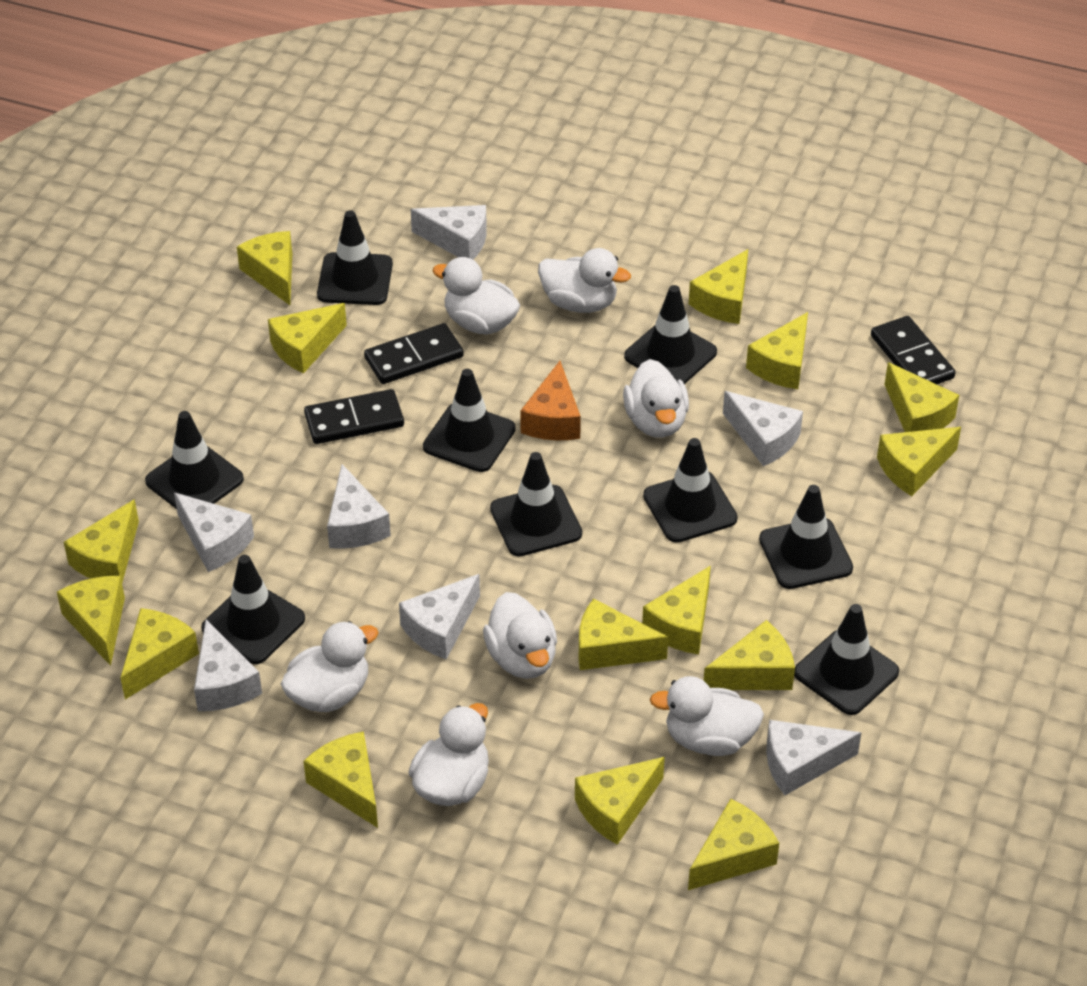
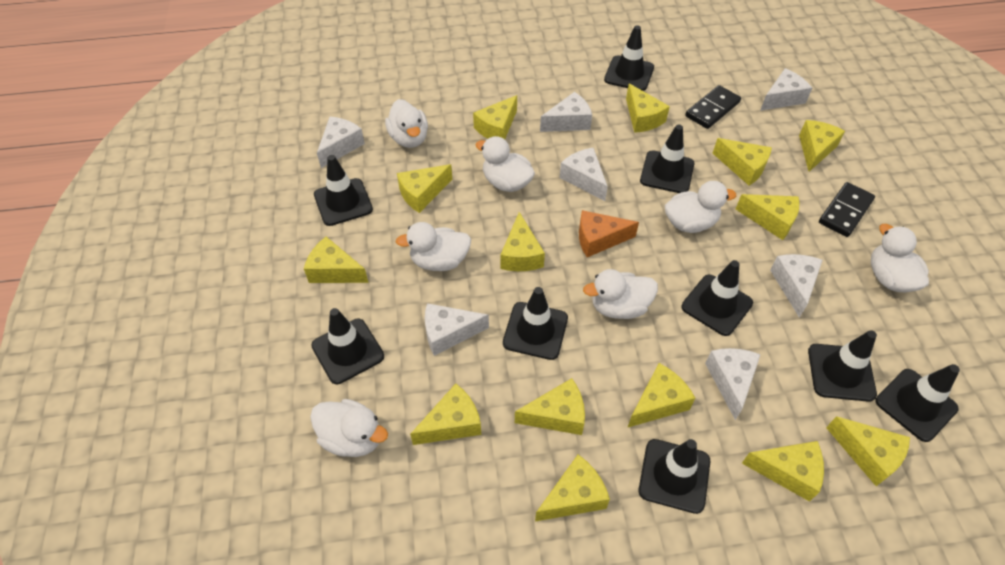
black domino: 3 -> 2
yellow cheese: 15 -> 14

